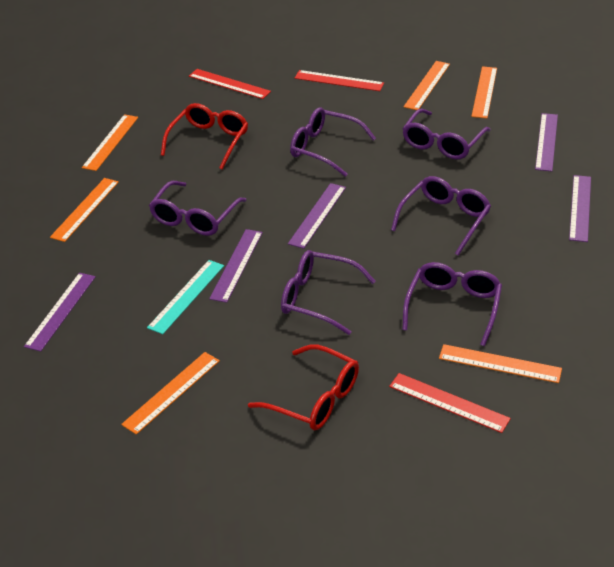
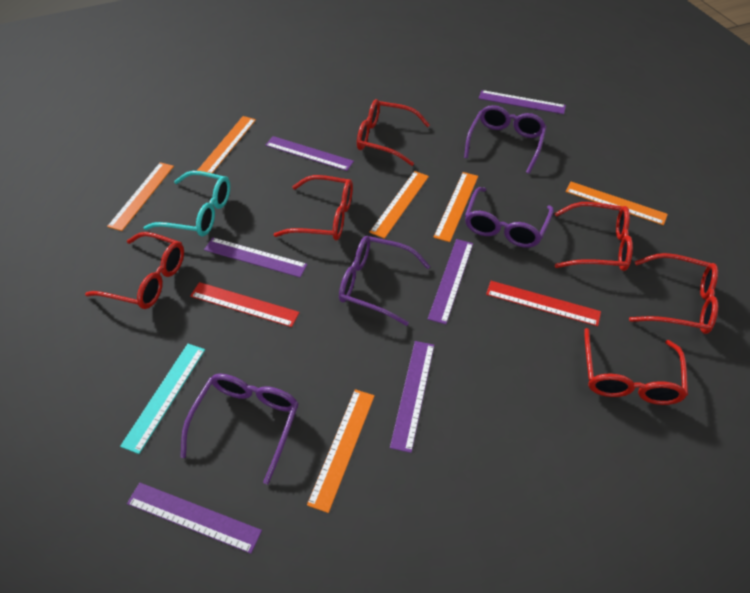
purple glasses: 6 -> 4
purple ruler: 5 -> 6
red glasses: 2 -> 6
red ruler: 3 -> 2
turquoise glasses: 0 -> 1

